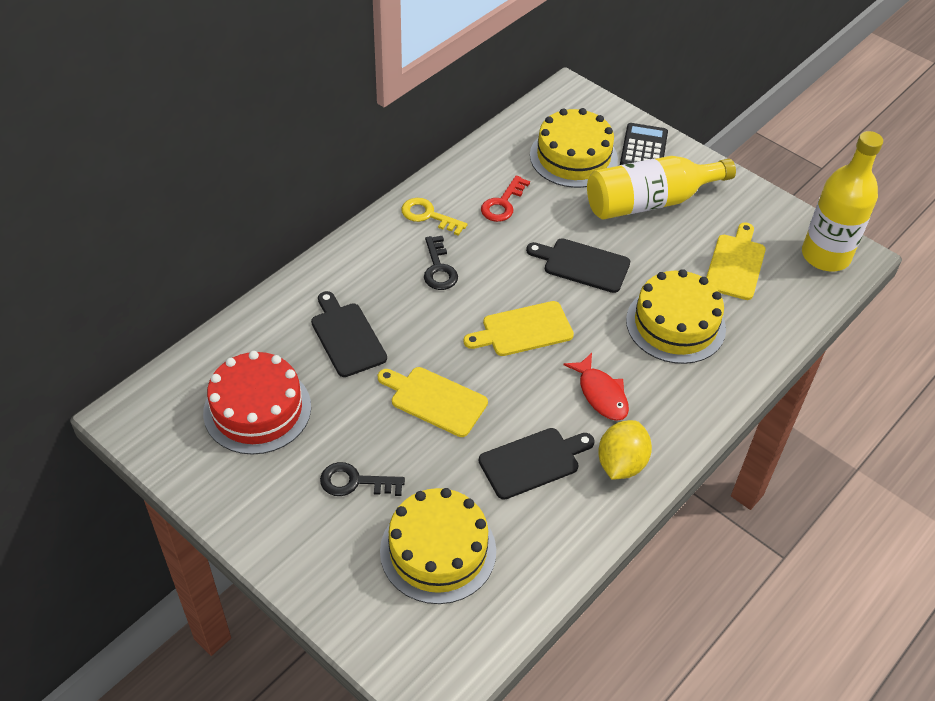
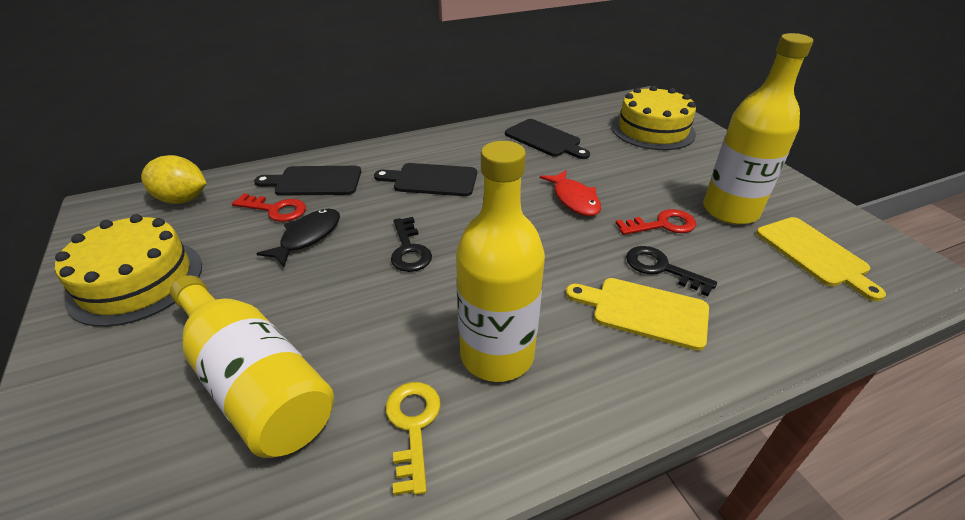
black calculator: 1 -> 0
black fish: 0 -> 1
red cake: 1 -> 0
red key: 1 -> 2
yellow bottle: 2 -> 3
yellow cake: 3 -> 2
yellow cutting board: 3 -> 2

